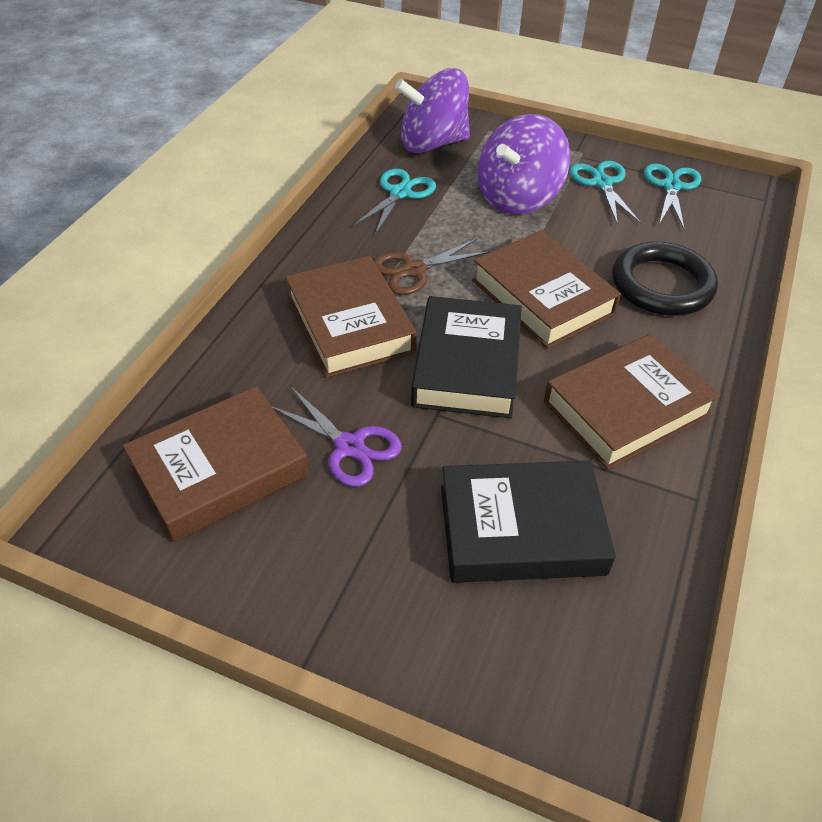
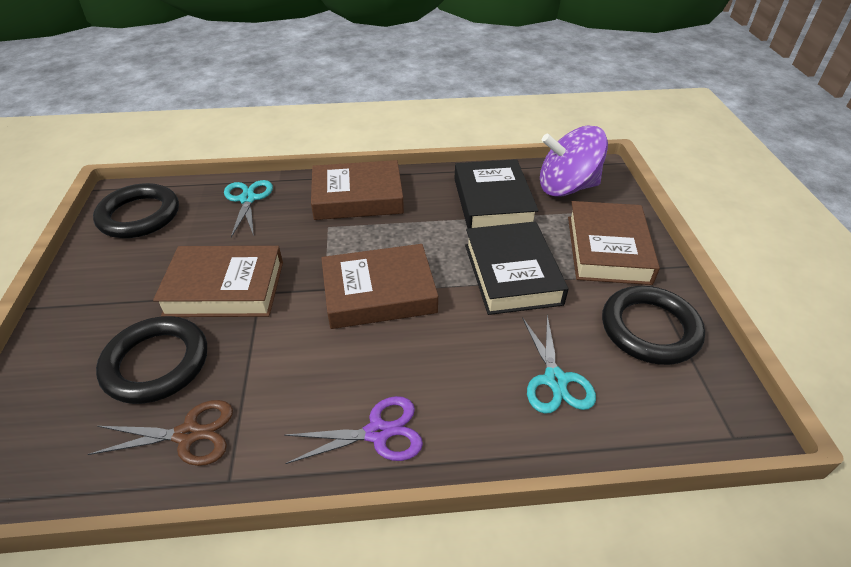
black ring: 1 -> 3
purple spinning top: 2 -> 1
turquoise scissors: 3 -> 2

